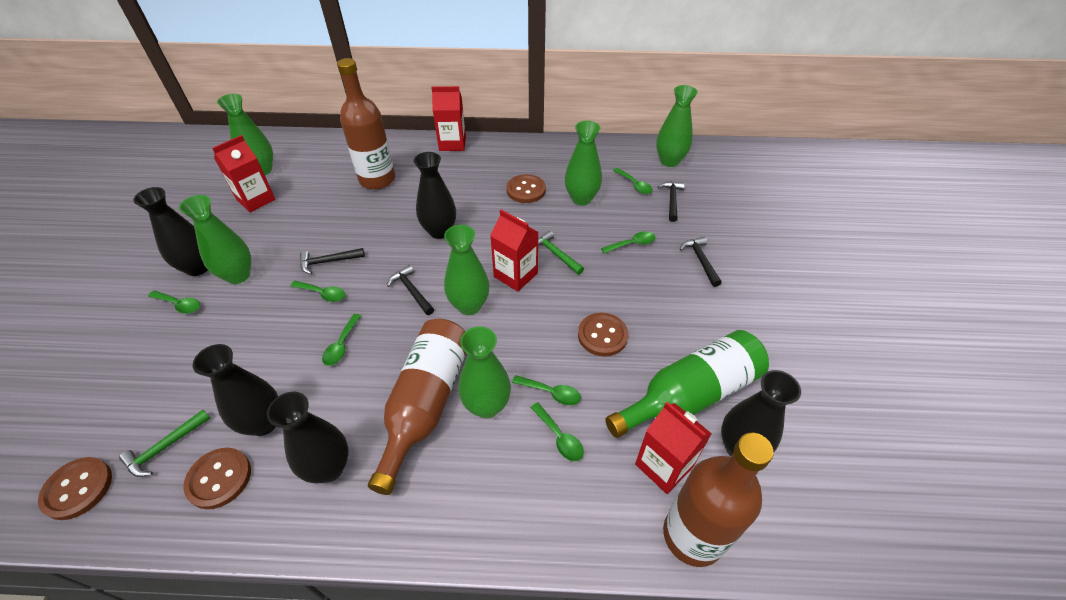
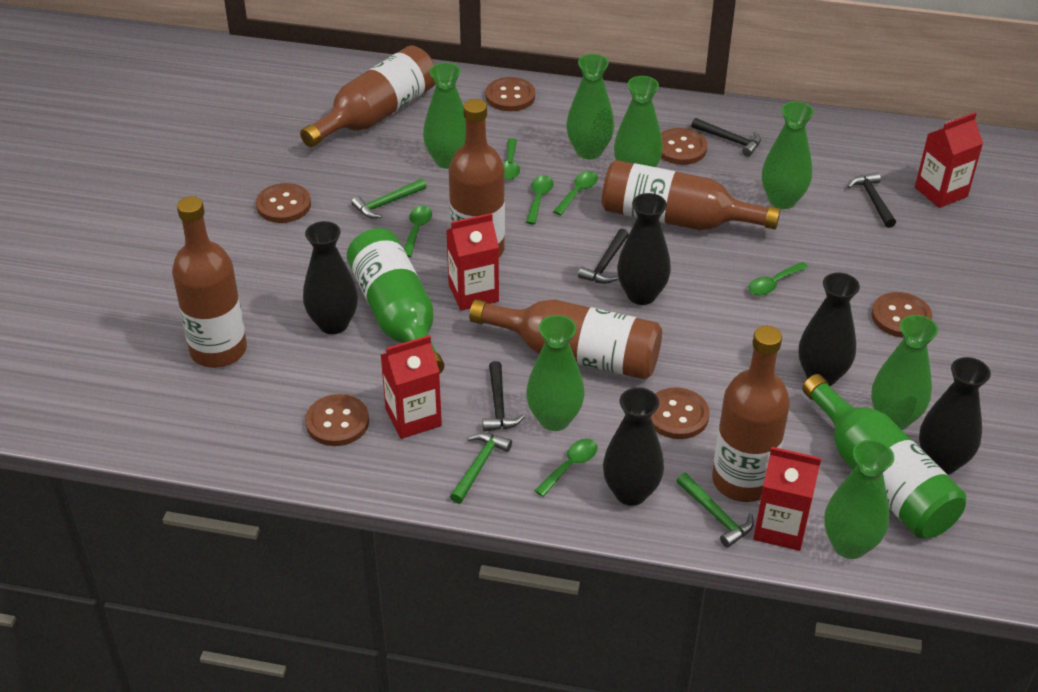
brown bottle: 3 -> 6
brown button: 4 -> 6
green bottle: 1 -> 2
green hammer: 2 -> 3
green spoon: 7 -> 6
green vase: 6 -> 7

